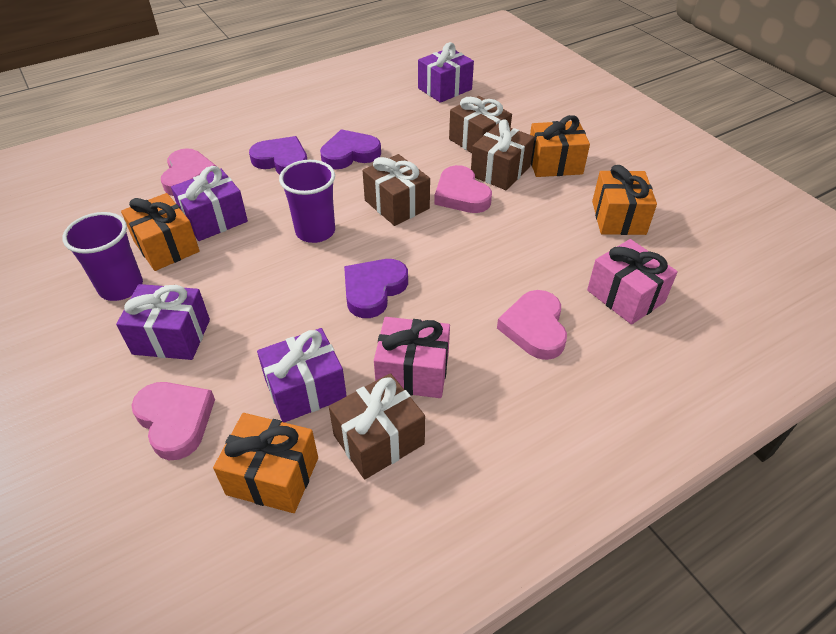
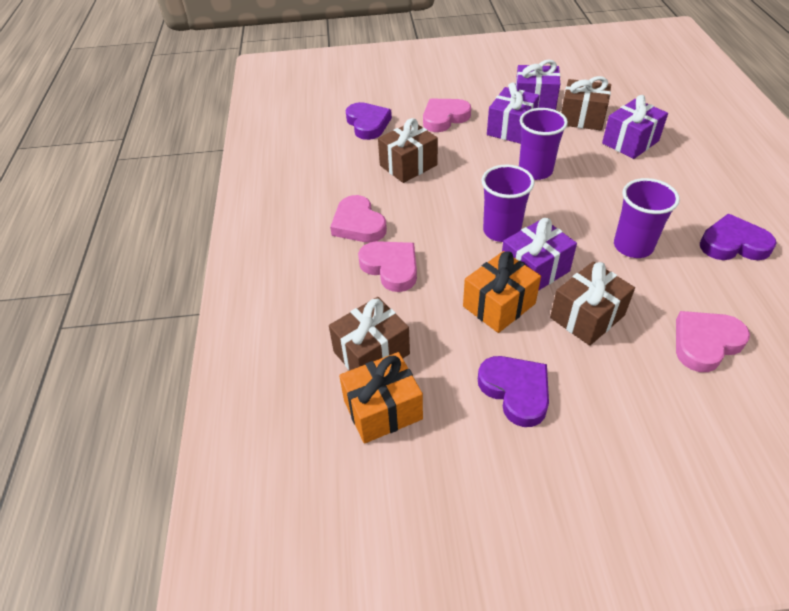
orange gift: 4 -> 2
pink gift: 2 -> 0
purple cup: 2 -> 3

